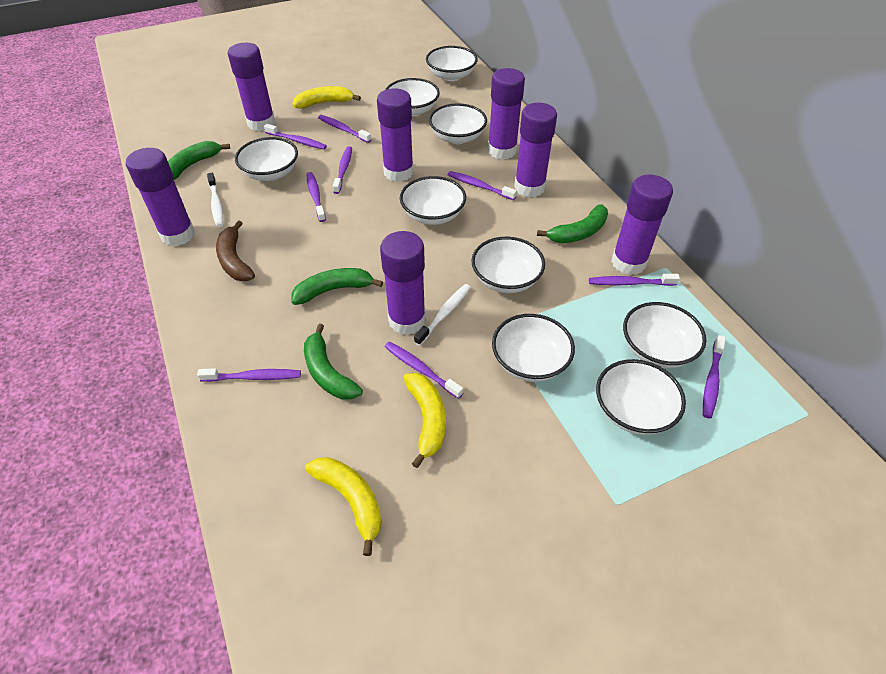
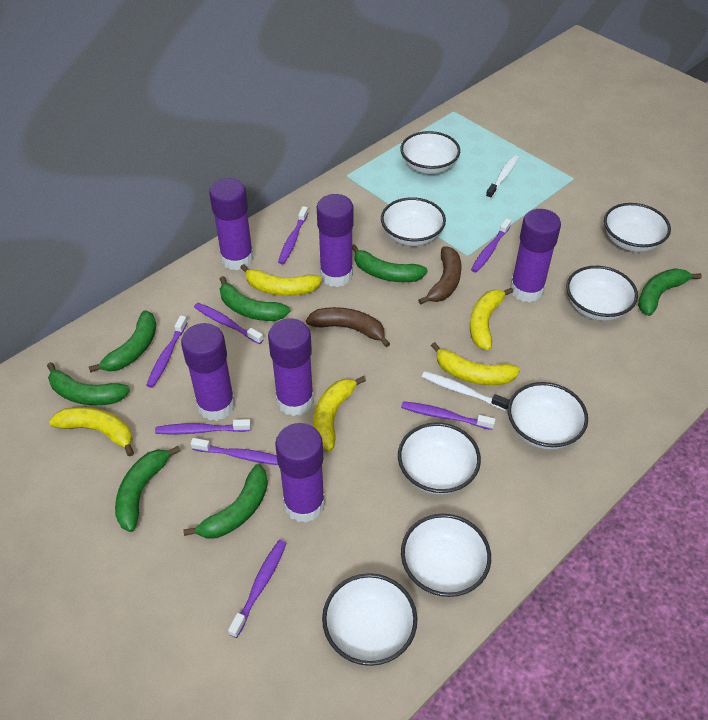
brown banana: 1 -> 2
green banana: 4 -> 7
purple glue stick: 7 -> 6
purple toothbrush: 9 -> 8
white bowl: 9 -> 8
yellow banana: 3 -> 5

